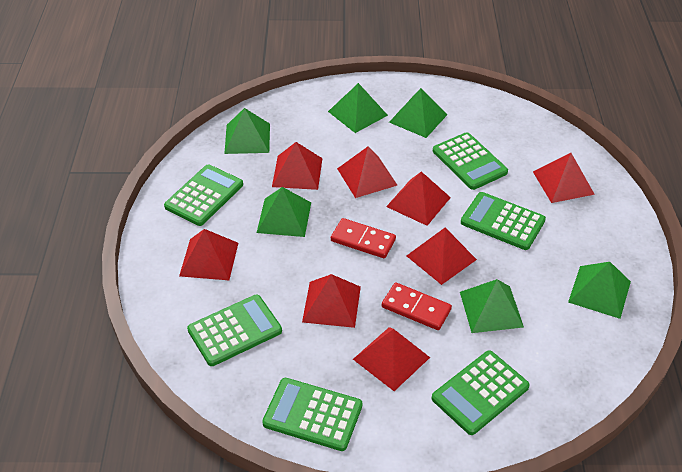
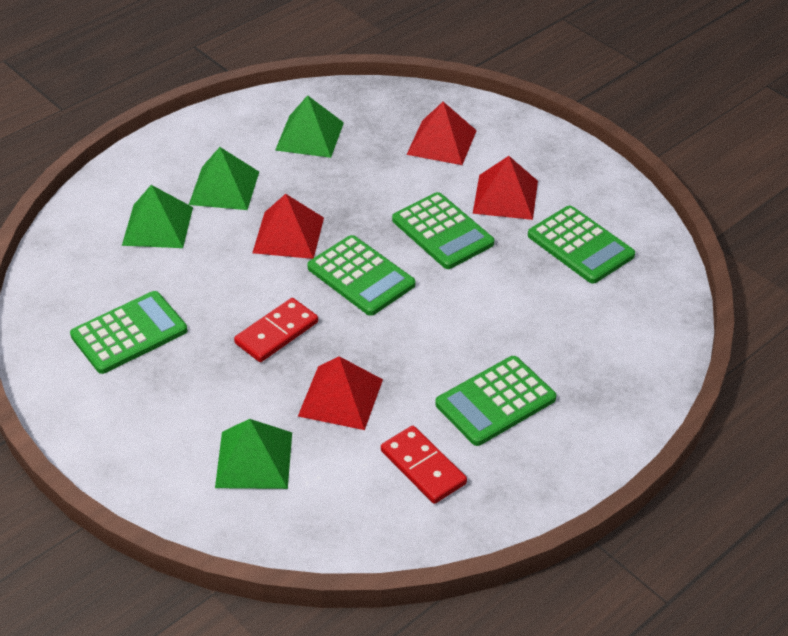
green calculator: 6 -> 5
green pyramid: 6 -> 4
red pyramid: 8 -> 4

